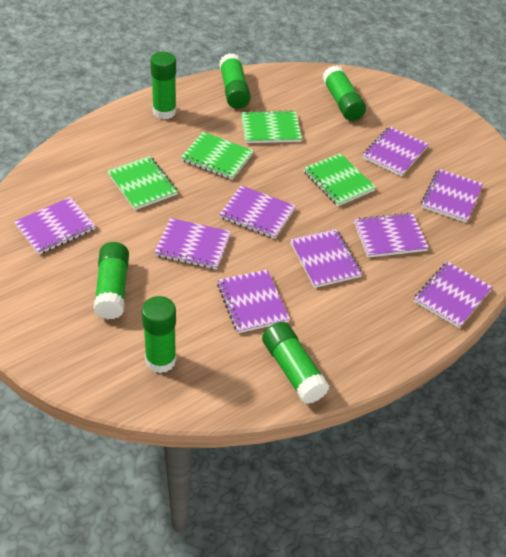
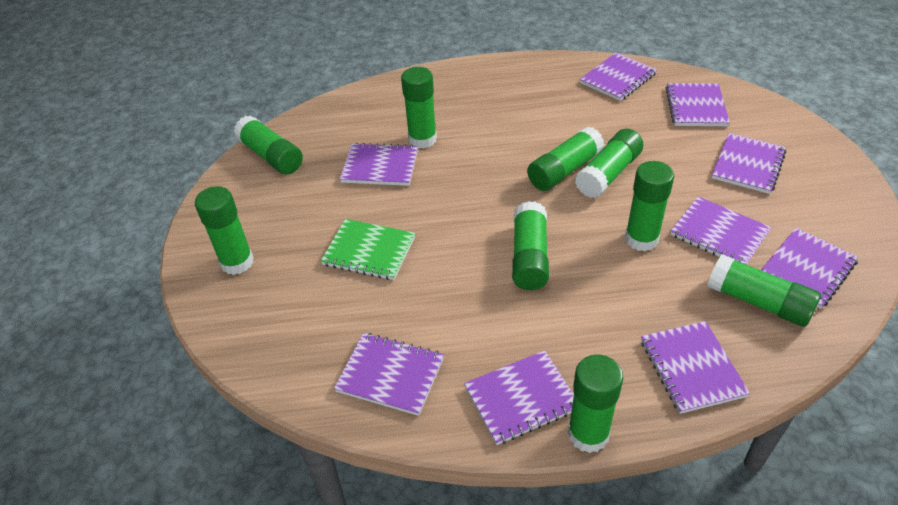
green glue stick: 6 -> 9
green notebook: 4 -> 1

